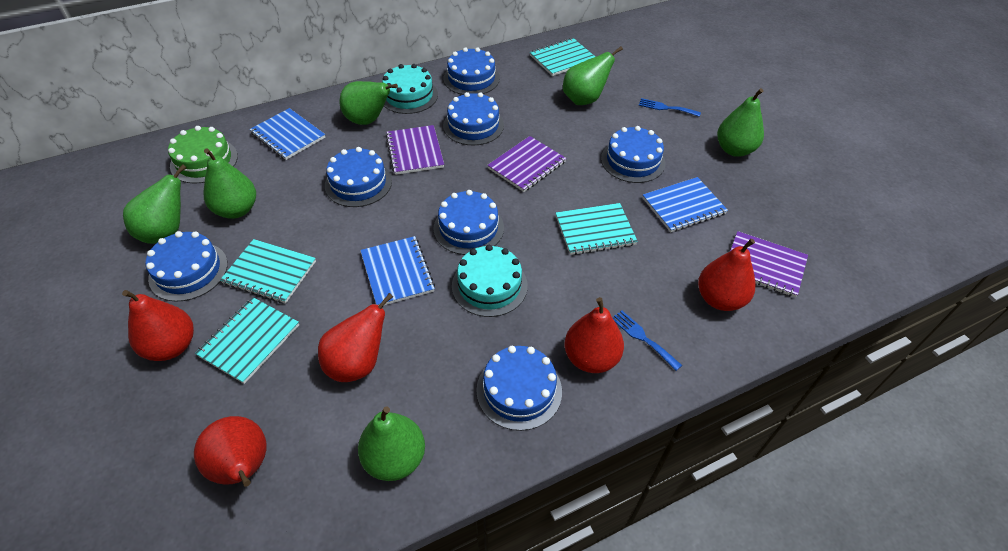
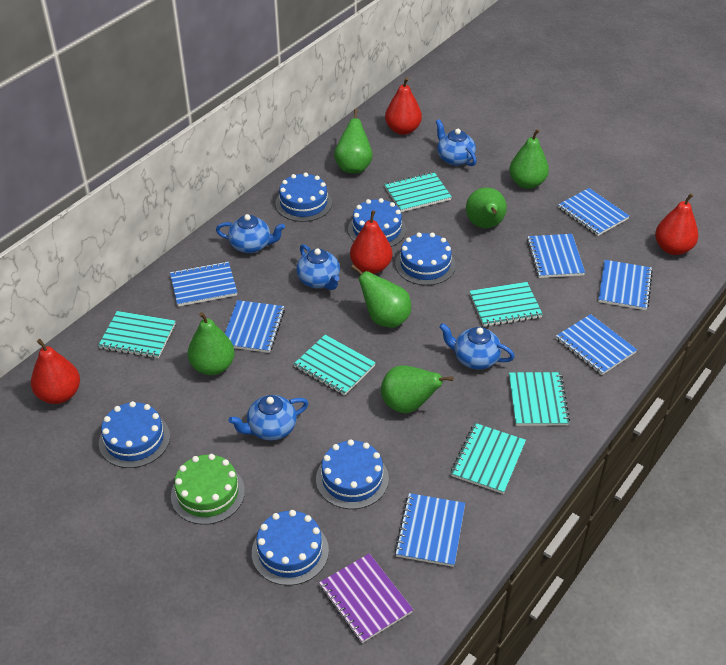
blue cake: 7 -> 6
blue fork: 2 -> 0
blue notebook: 3 -> 7
blue teapot: 0 -> 5
purple notebook: 3 -> 1
red pear: 5 -> 4
turquoise cake: 2 -> 0
turquoise notebook: 4 -> 6

